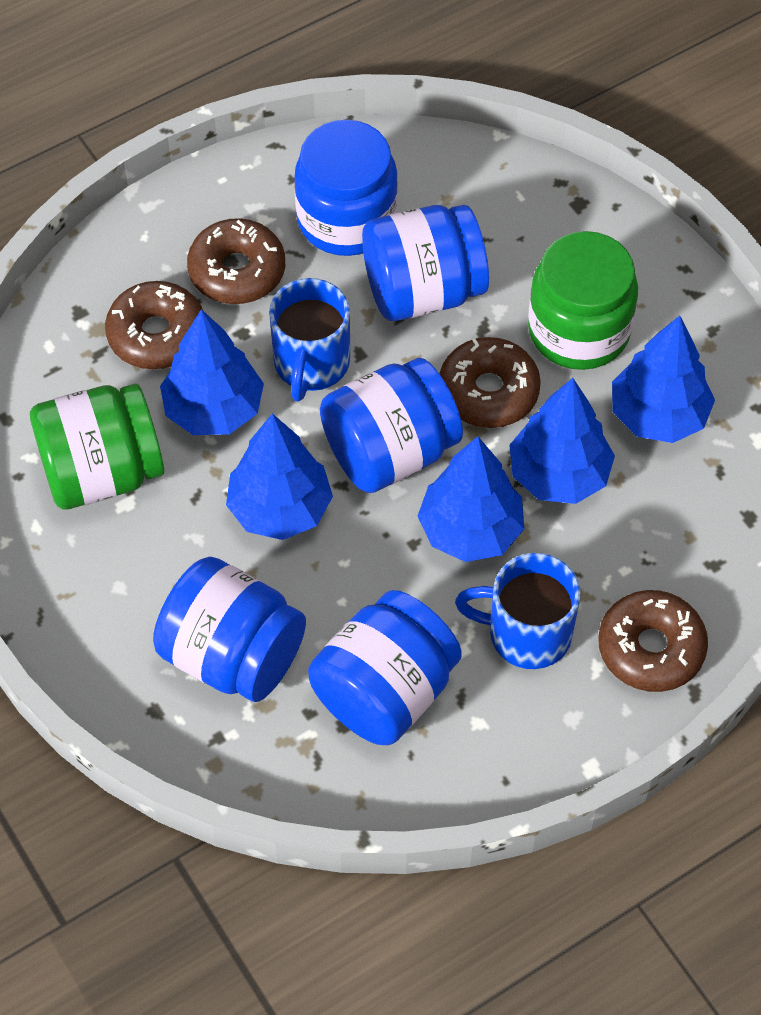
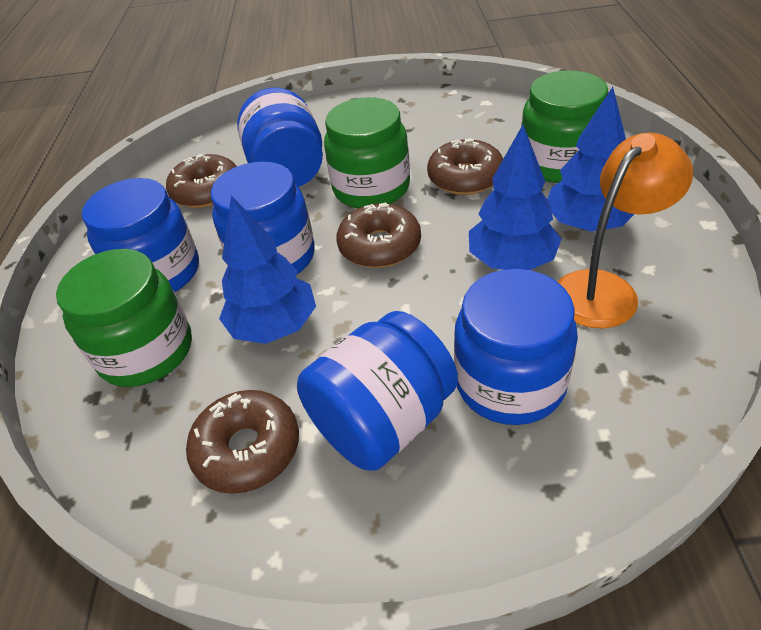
blue mug: 2 -> 0
blue tree: 5 -> 3
green jar: 2 -> 3
orange lamp: 0 -> 1

